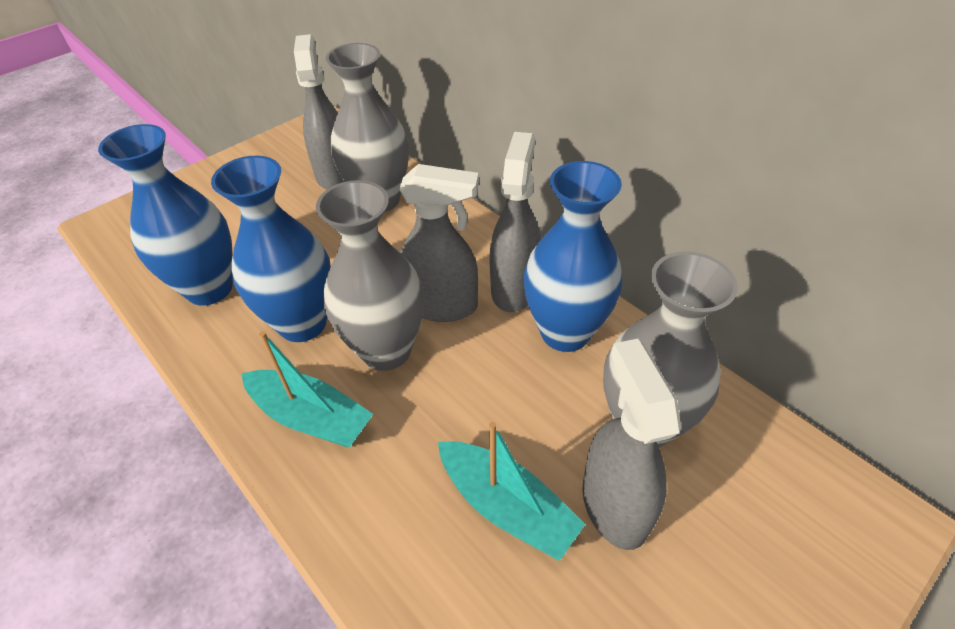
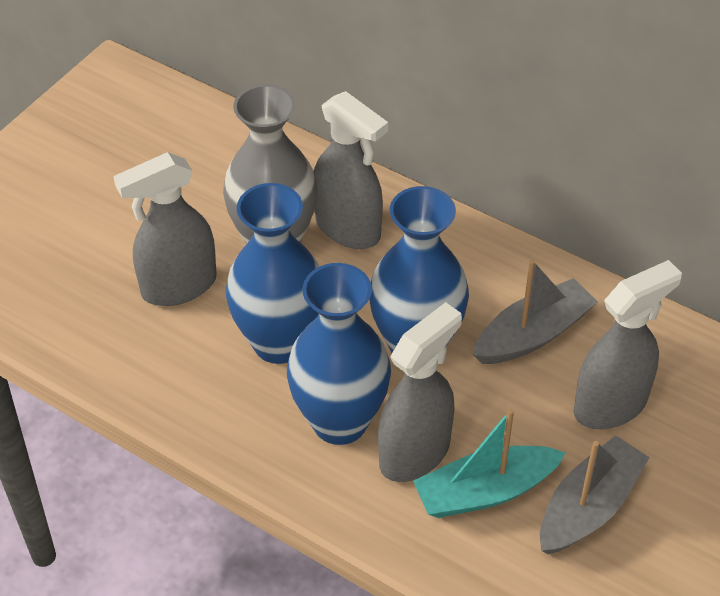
grey boat: 0 -> 2
grey vase: 3 -> 1
turquoise boat: 2 -> 1

